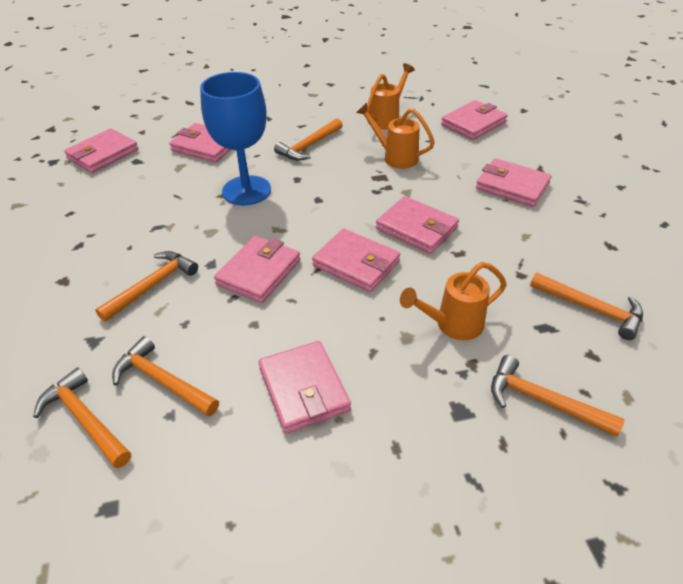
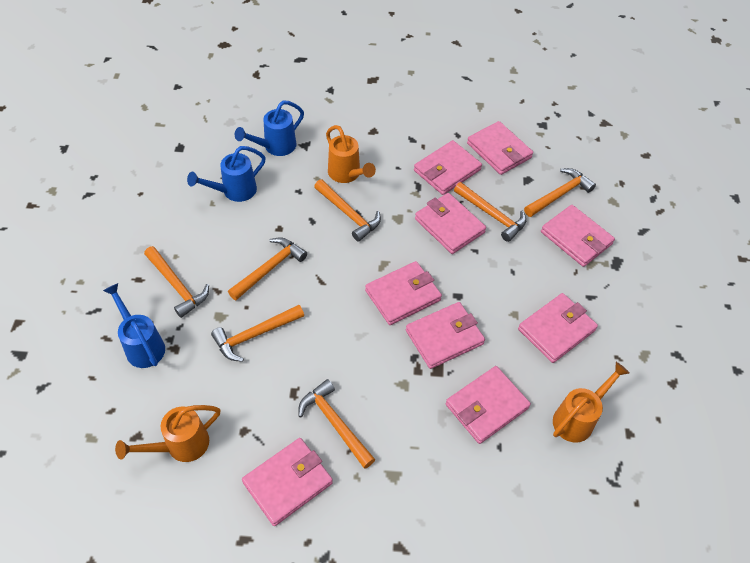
blue goblet: 1 -> 0
blue watering can: 0 -> 3
orange hammer: 6 -> 7
pink wallet: 8 -> 9

